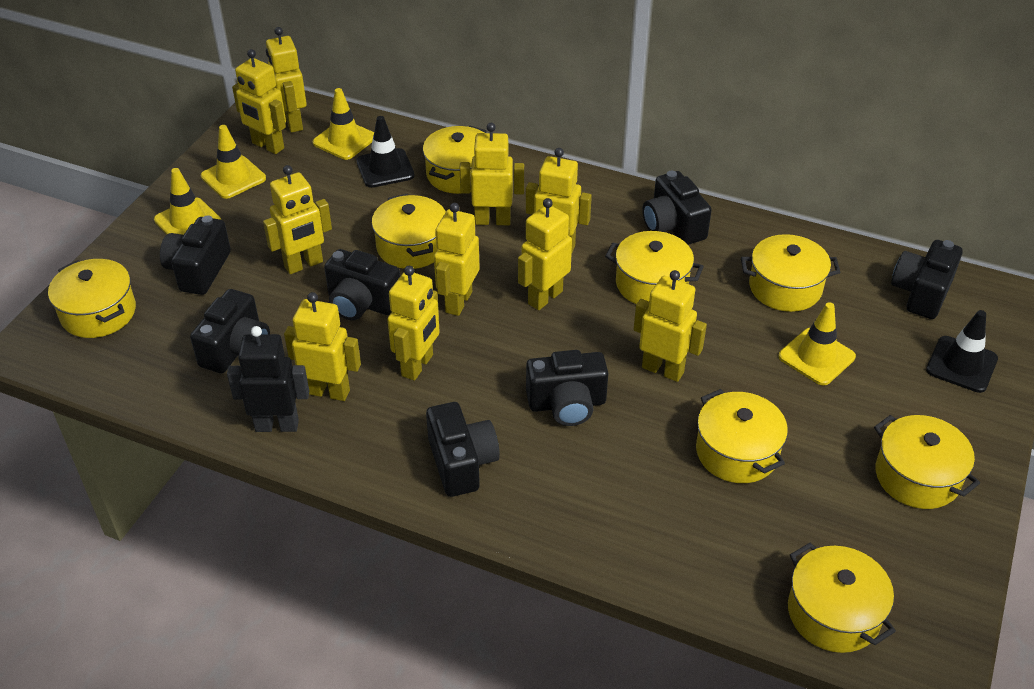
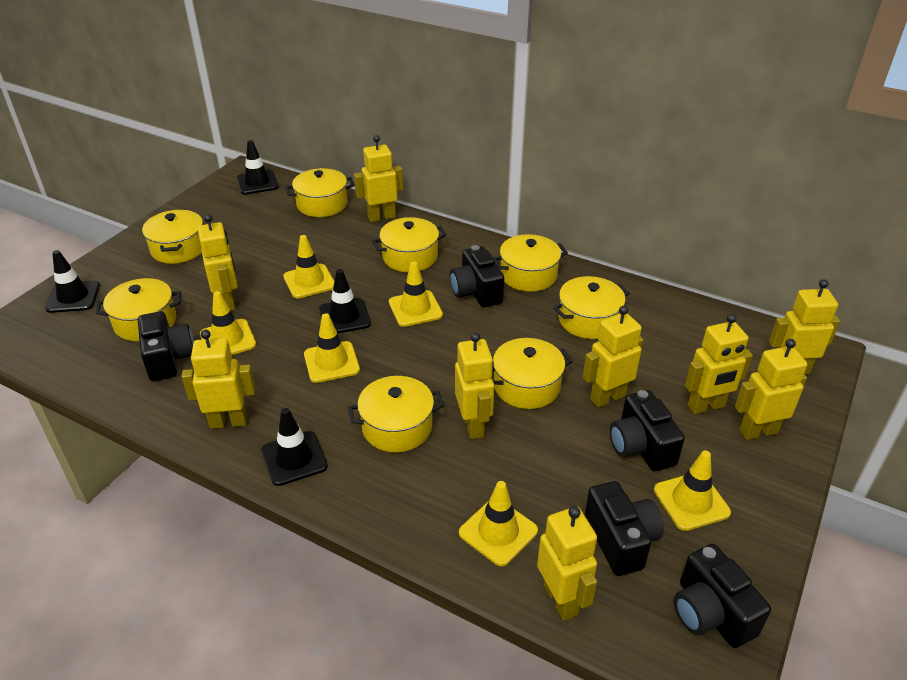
black camera: 7 -> 5
black robot: 1 -> 0
black traffic cone: 2 -> 4
yellow robot: 10 -> 9
yellow traffic cone: 4 -> 6

